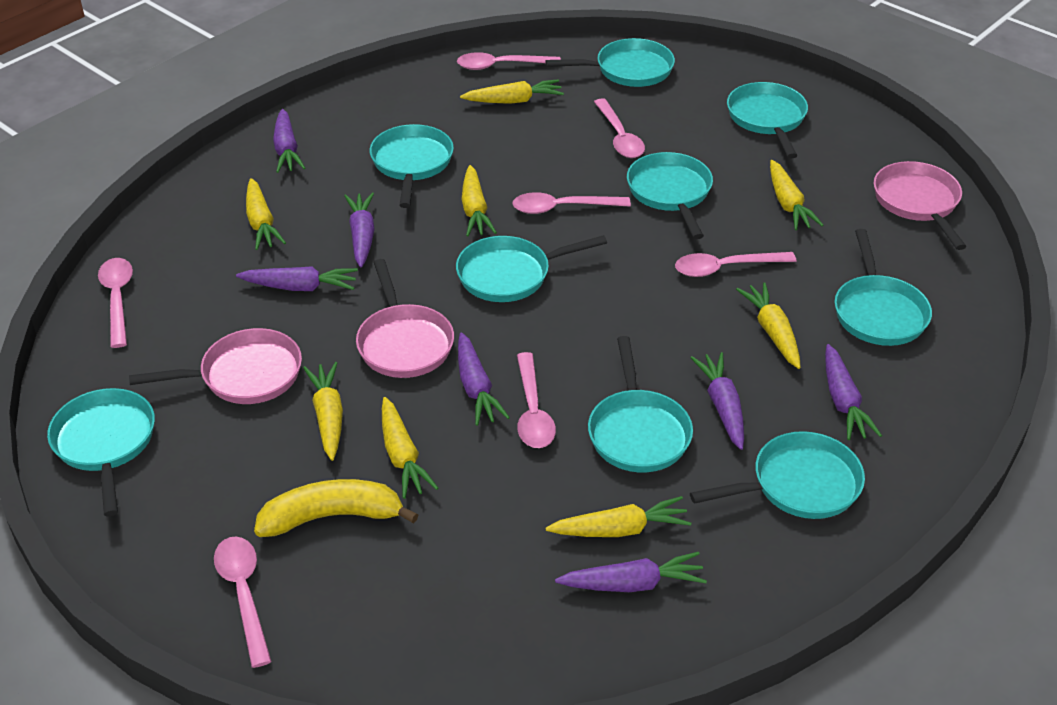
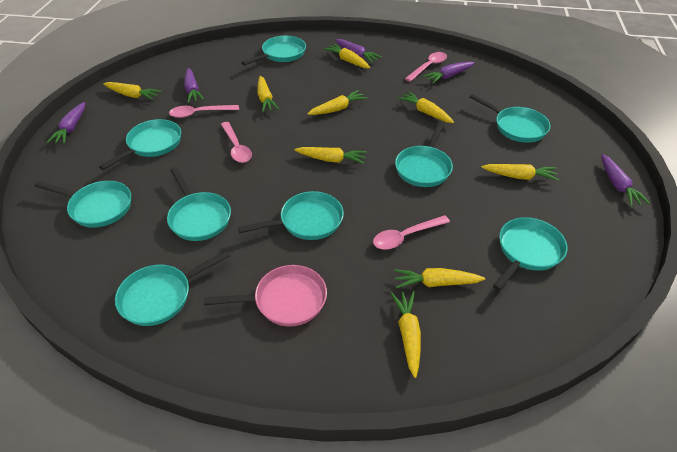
pink pan: 3 -> 1
pink spoon: 7 -> 4
purple carrot: 7 -> 5
yellow banana: 1 -> 0
yellow carrot: 8 -> 9

